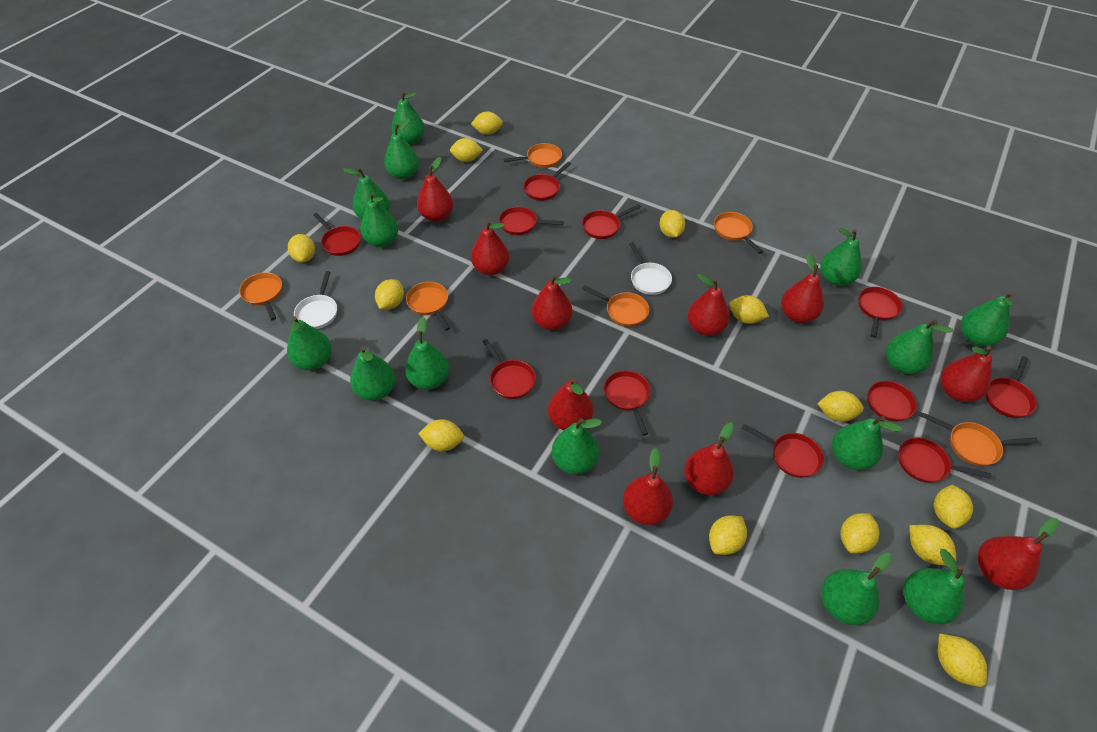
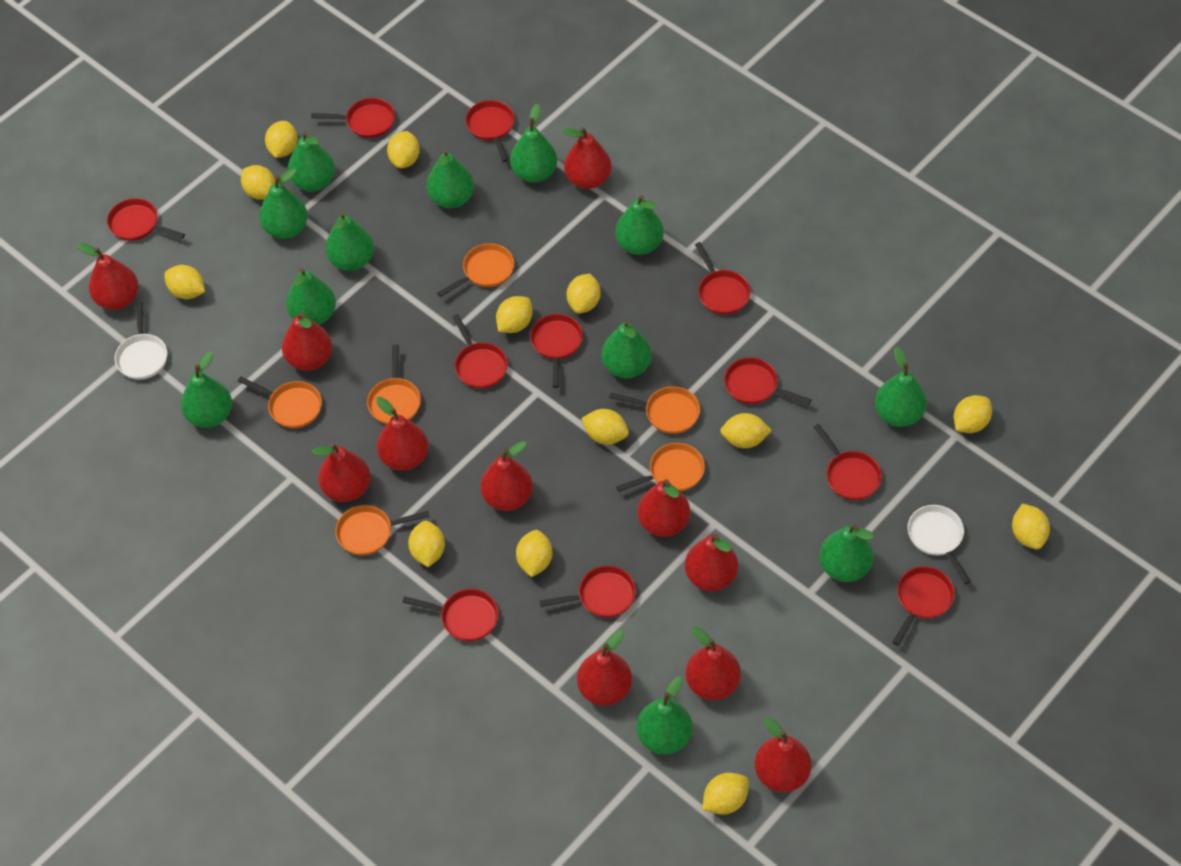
green pear: 14 -> 12
red pear: 10 -> 11

